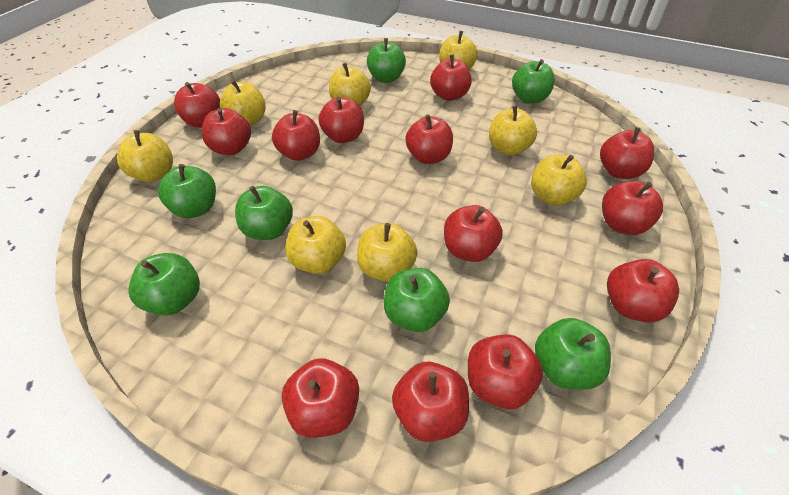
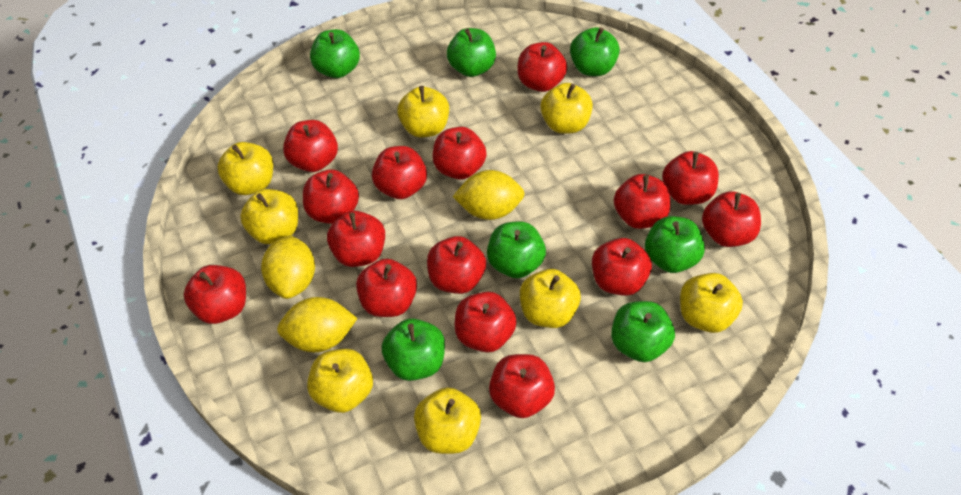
red apple: 13 -> 15
yellow lemon: 0 -> 3

